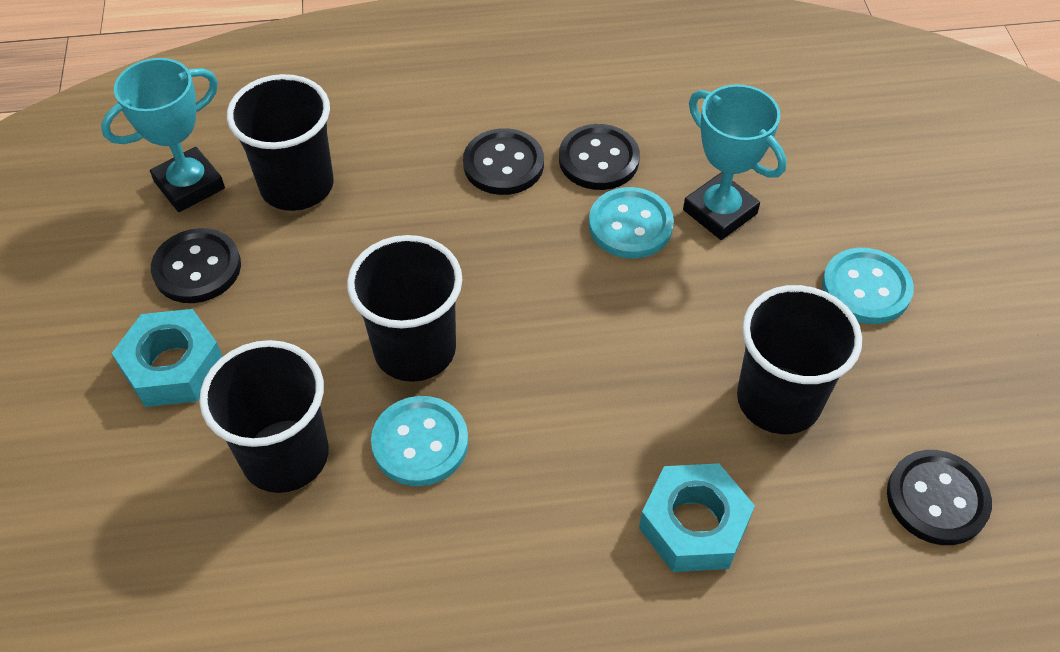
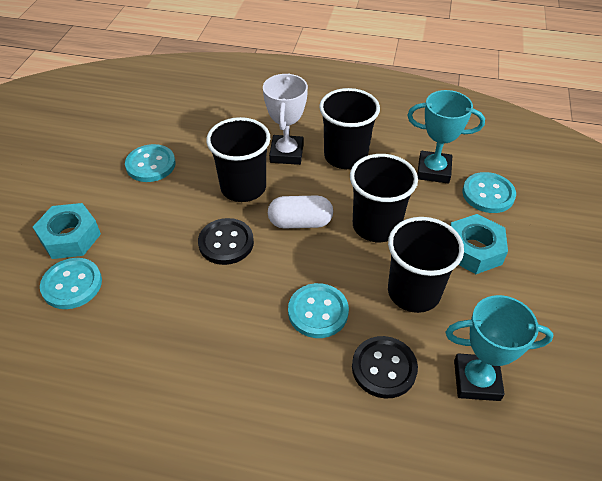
black button: 4 -> 2
turquoise button: 3 -> 4
white capsule: 0 -> 1
white trophy: 0 -> 1

